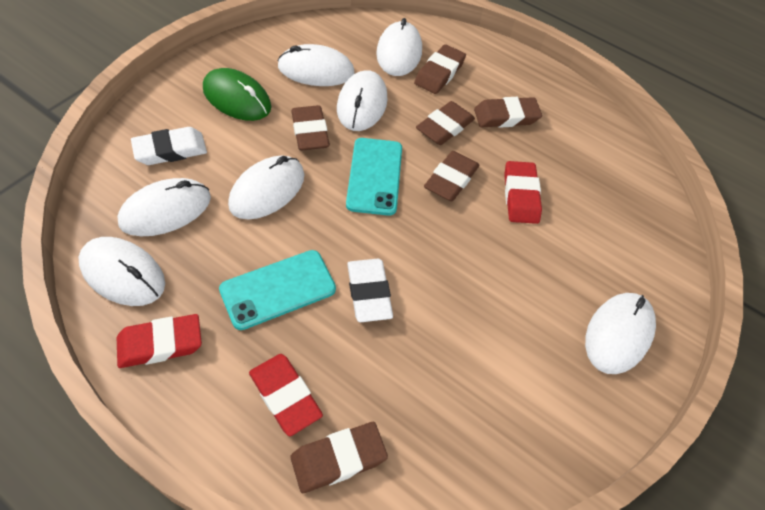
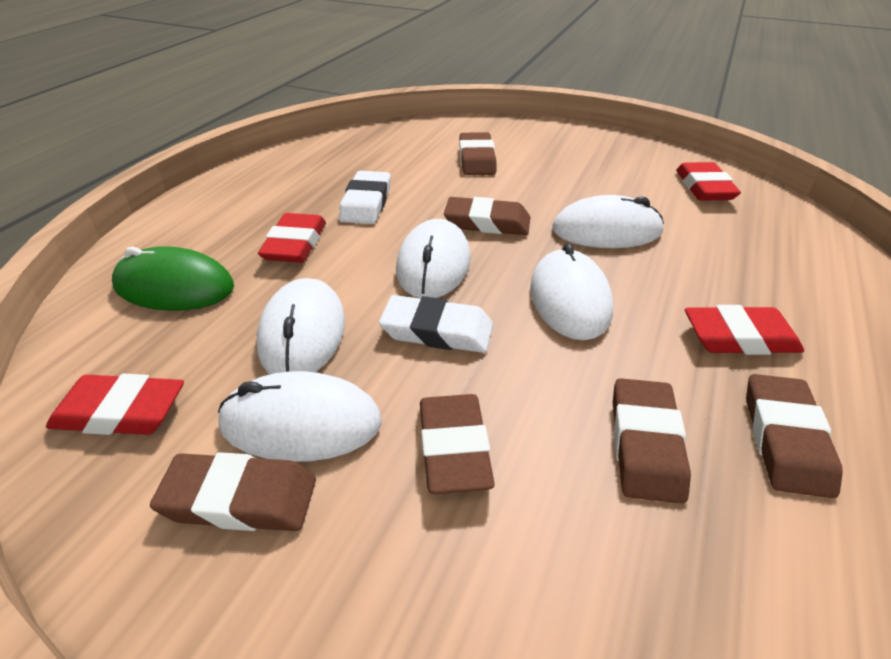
red eraser: 3 -> 4
turquoise phone: 2 -> 0
white mouse: 7 -> 5

